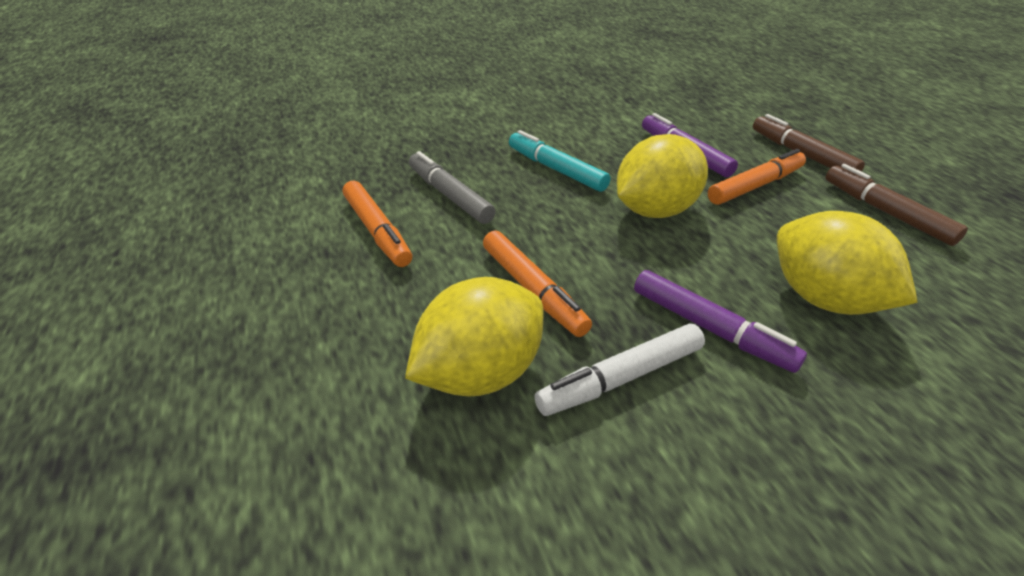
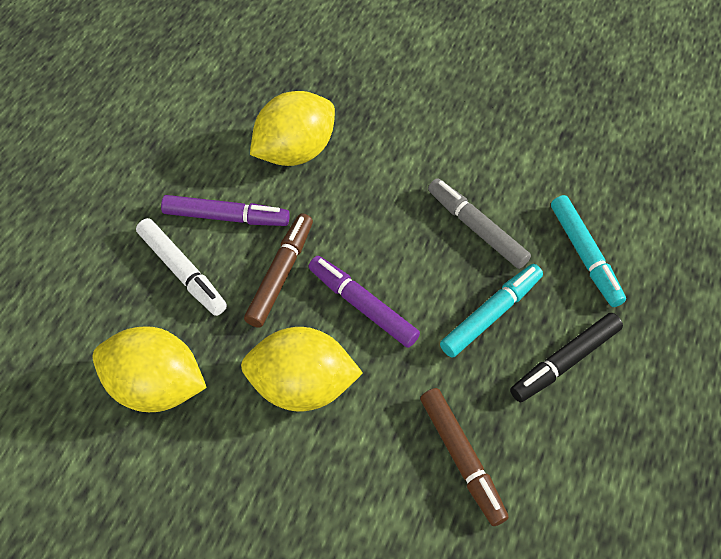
black marker: 0 -> 1
orange marker: 3 -> 0
turquoise marker: 1 -> 2

